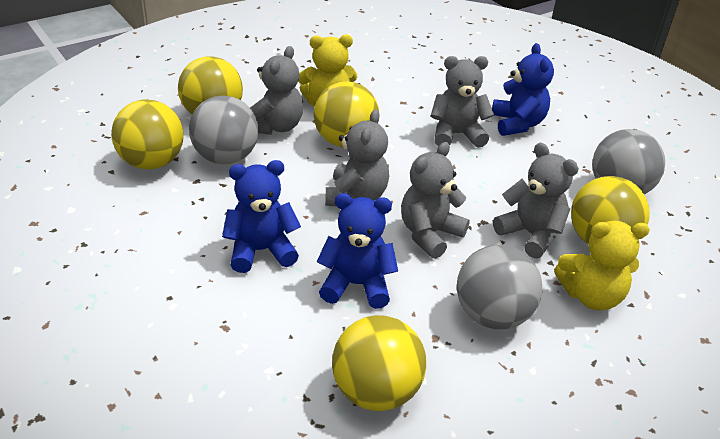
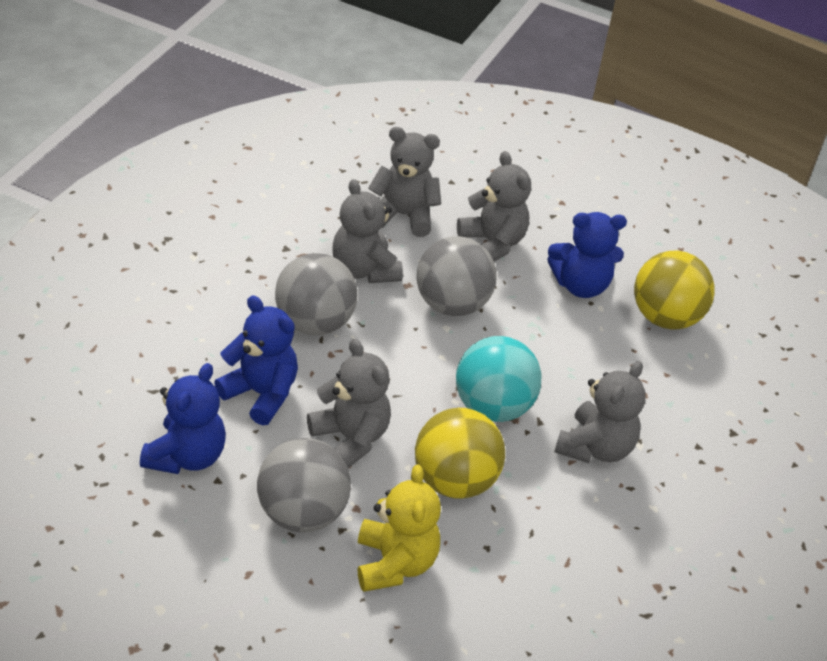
turquoise ball: 0 -> 1
yellow ball: 5 -> 2
yellow teddy bear: 2 -> 1

